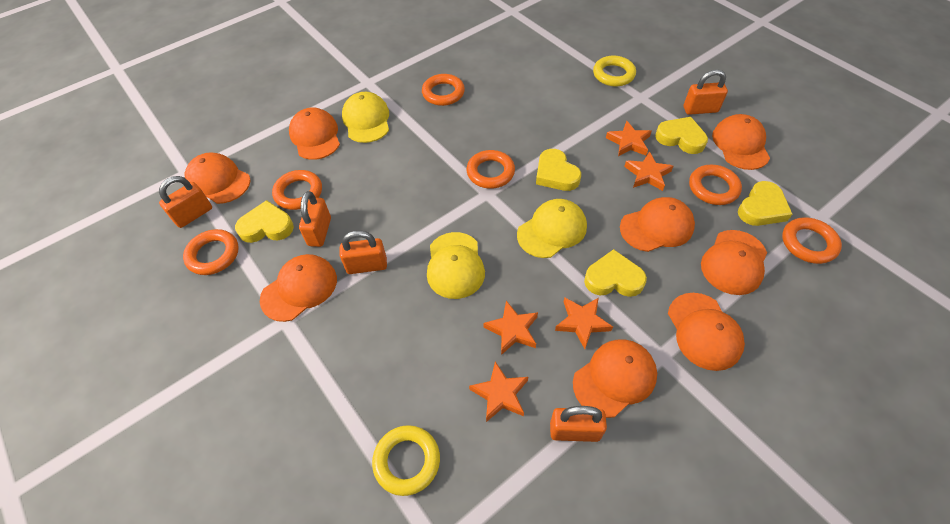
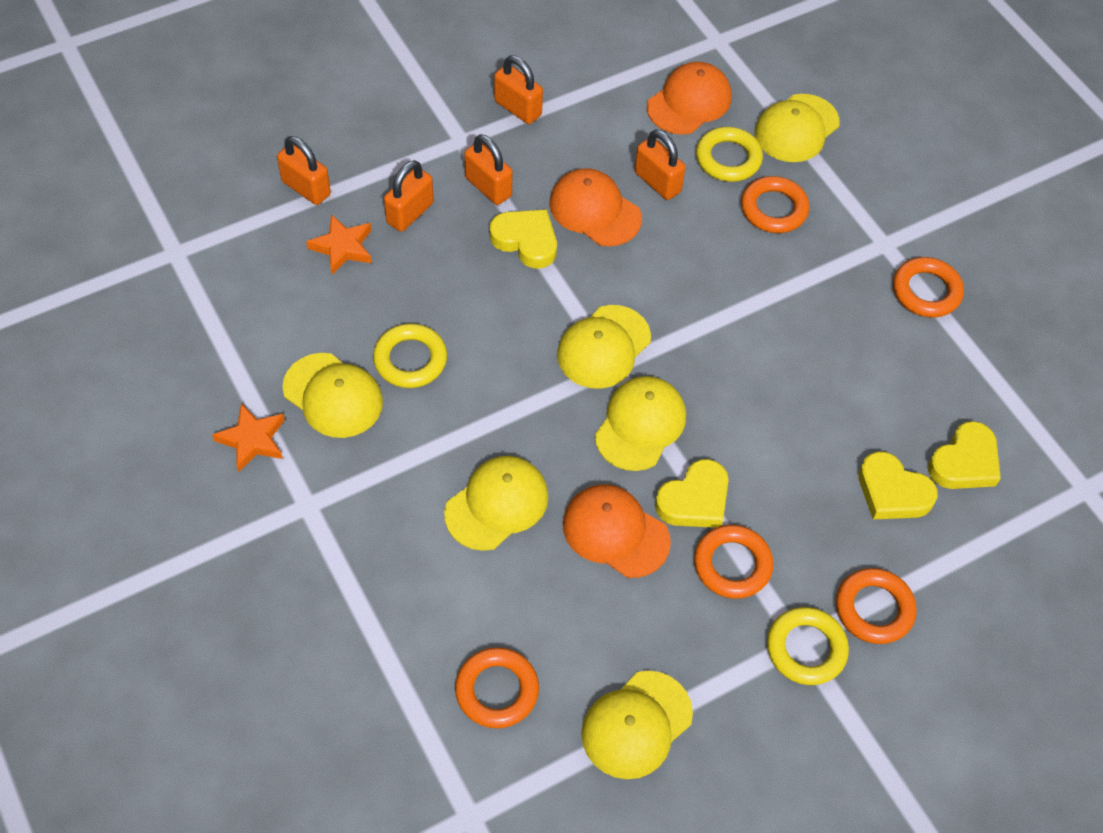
orange cap: 8 -> 3
orange ring: 6 -> 5
orange star: 5 -> 2
yellow cap: 3 -> 6
yellow heart: 5 -> 4
yellow ring: 2 -> 3

